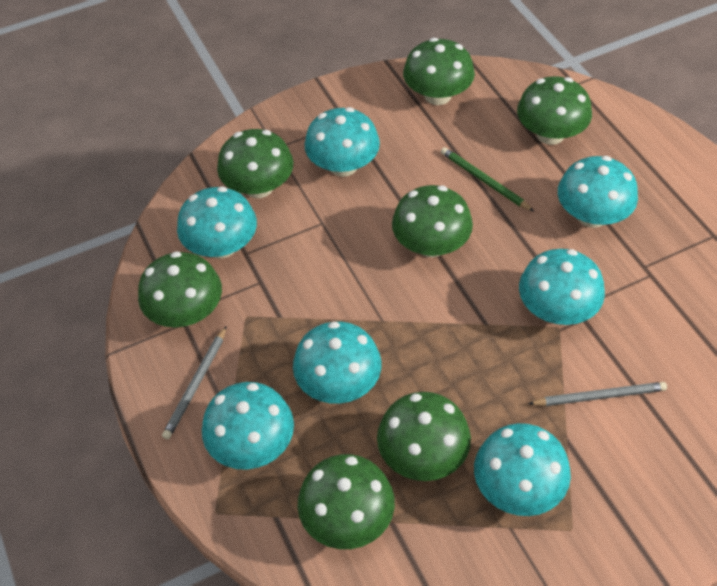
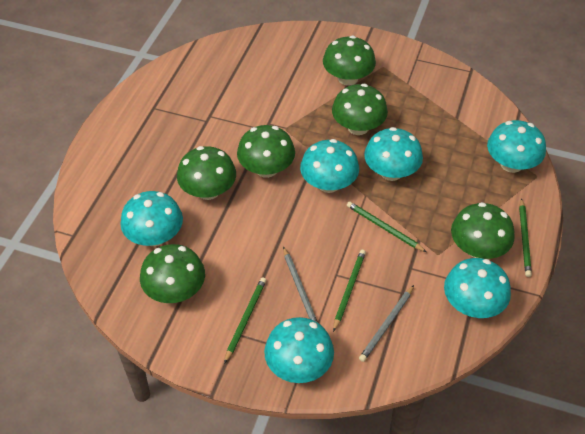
green mushroom: 7 -> 6
green pencil: 1 -> 4
turquoise mushroom: 7 -> 6

